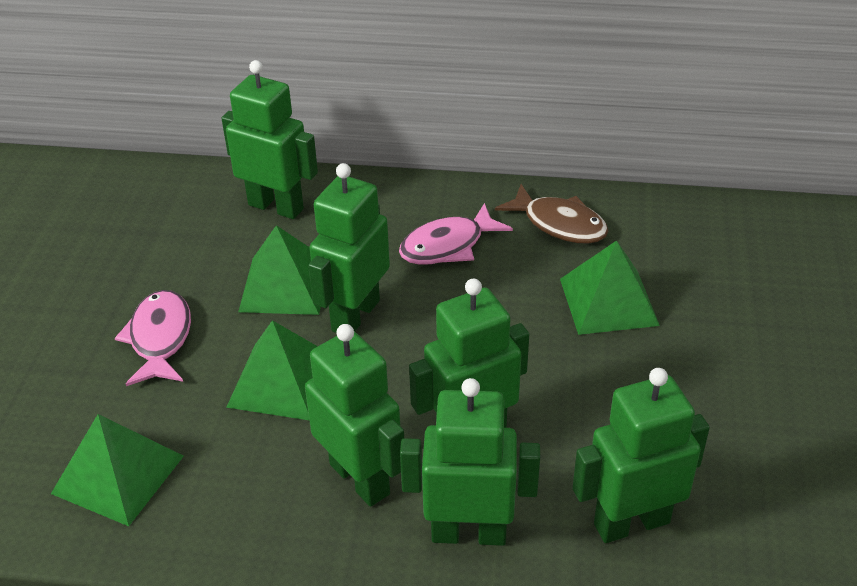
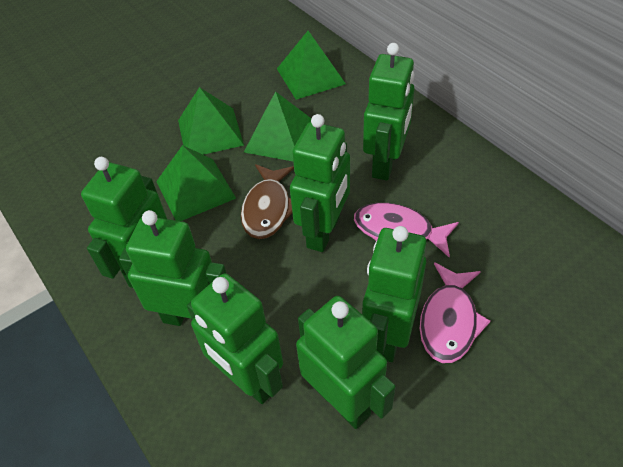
green robot: 6 -> 7

